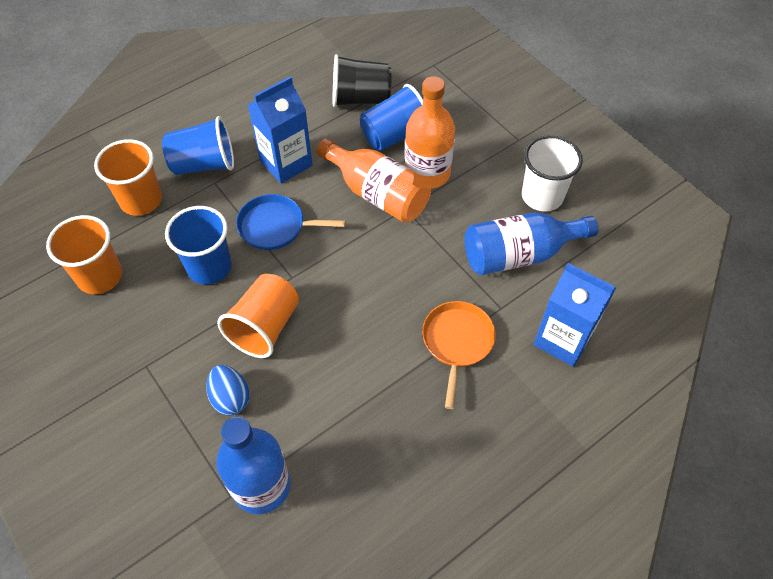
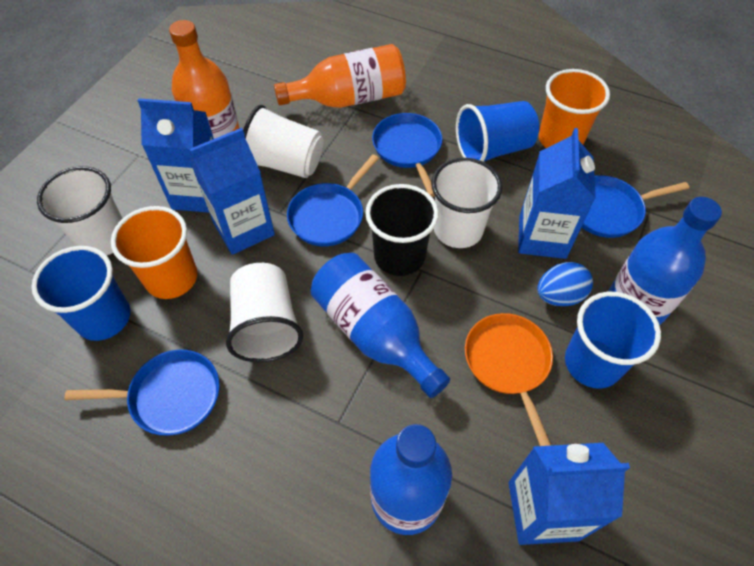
blue bottle: 2 -> 3
blue carton: 2 -> 4
blue pan: 1 -> 4
orange cup: 3 -> 2
white cup: 1 -> 4

